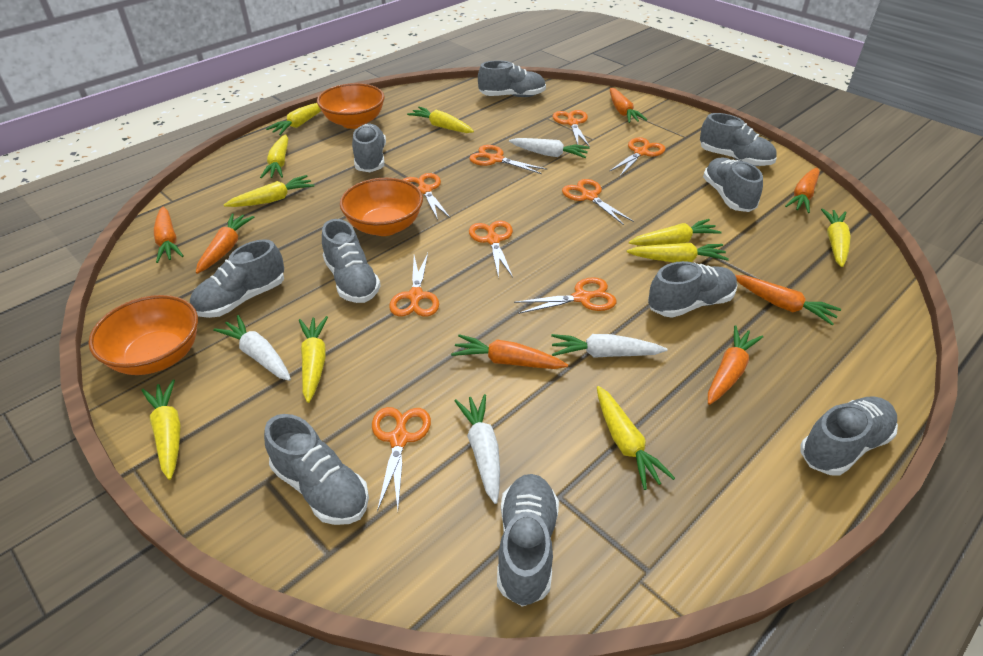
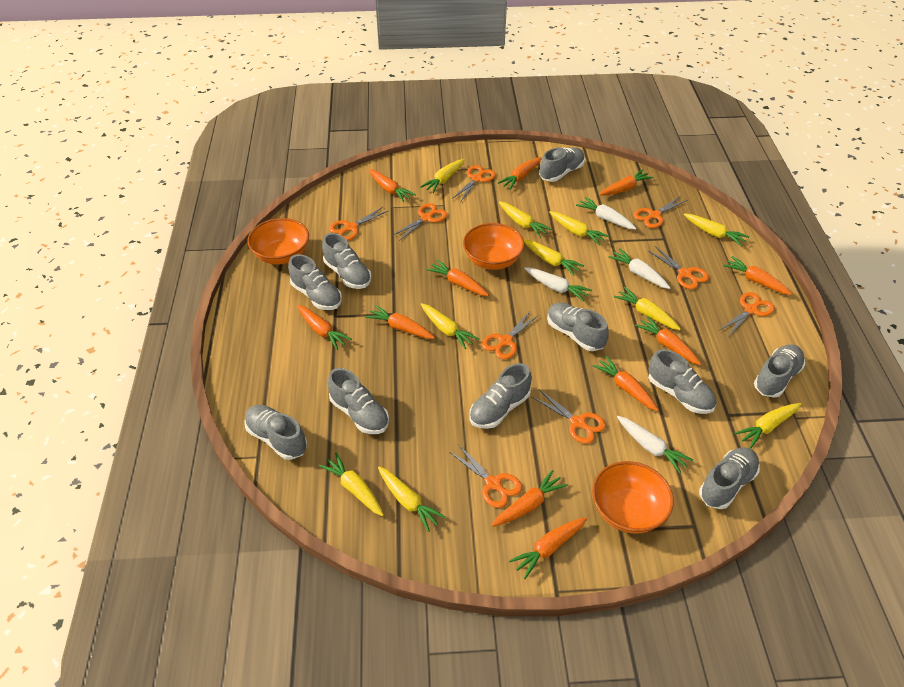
orange carrot: 7 -> 11

